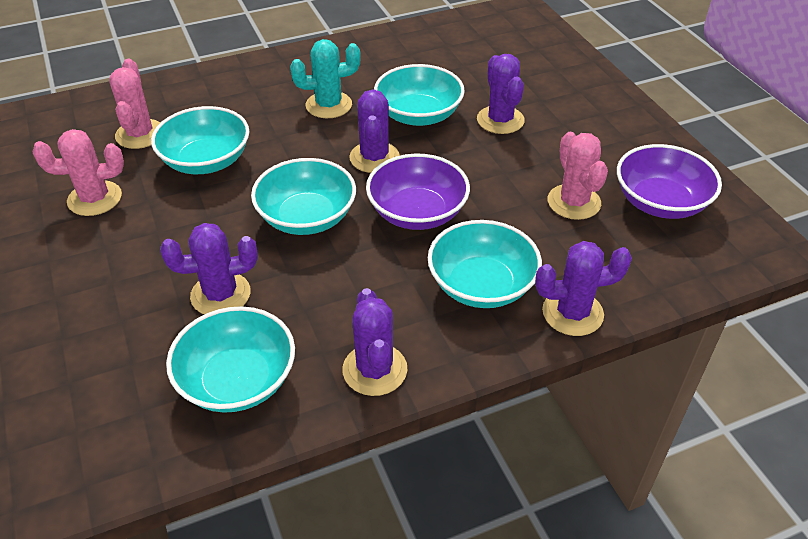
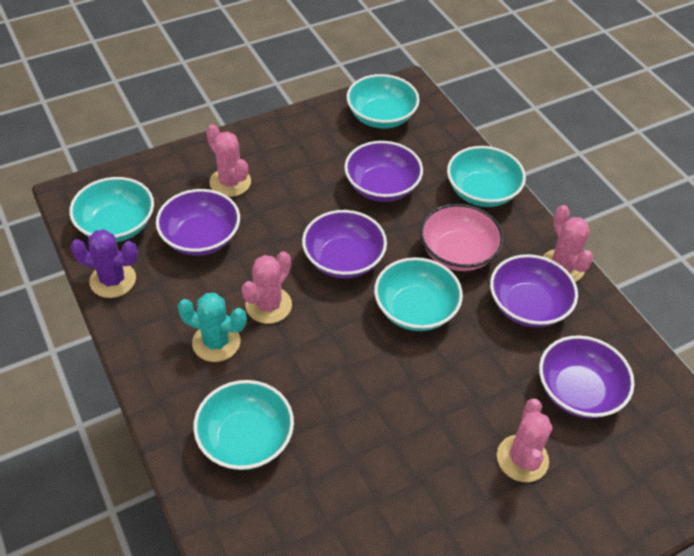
pink bowl: 0 -> 1
pink cactus: 3 -> 4
purple bowl: 2 -> 5
purple cactus: 5 -> 1

